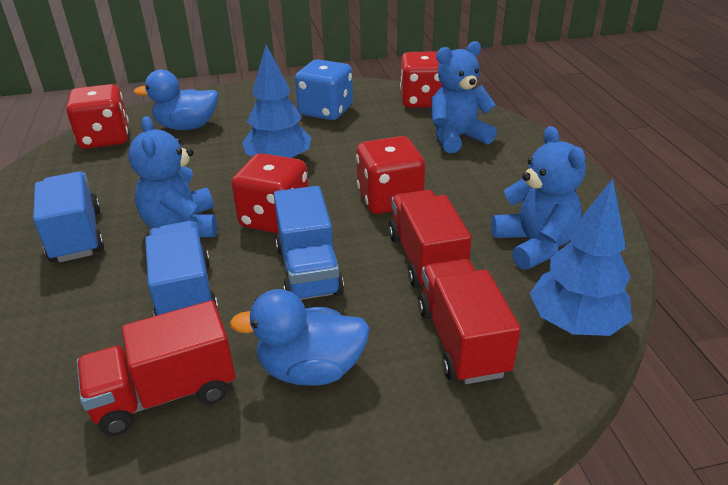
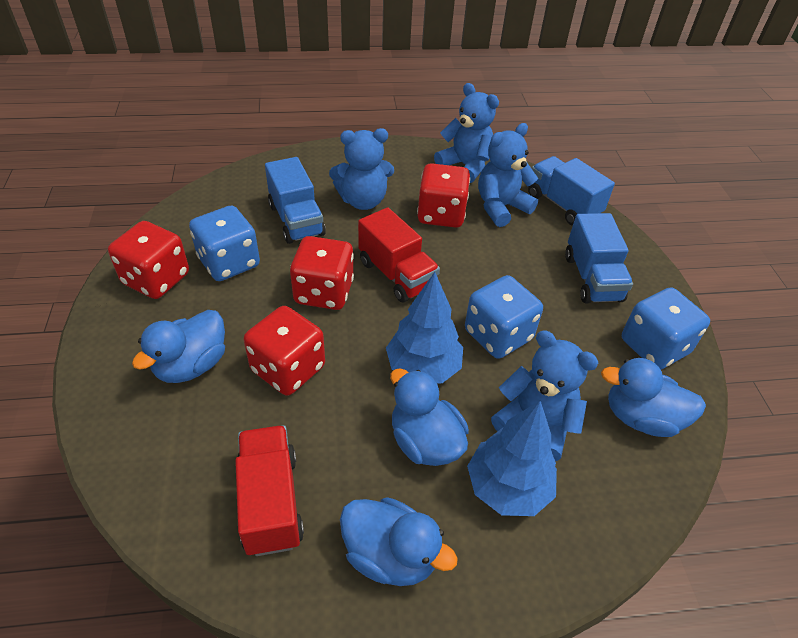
blue dice: 1 -> 3
blue duck: 2 -> 4
blue teddy bear: 3 -> 4
red truck: 3 -> 2

